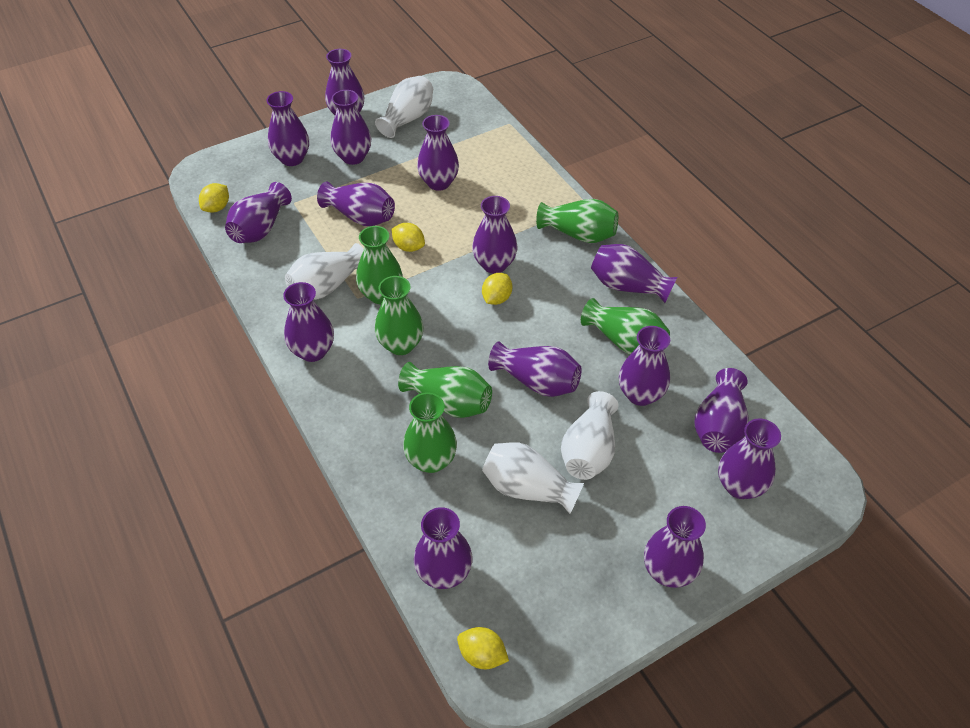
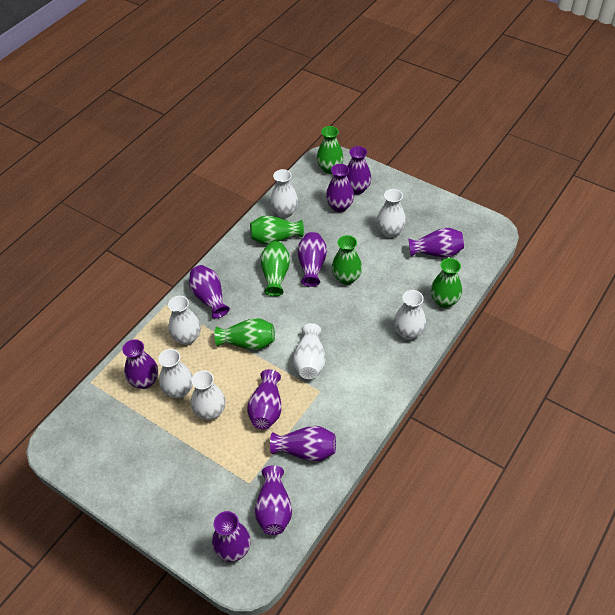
purple vase: 15 -> 10
white vase: 4 -> 7
yellow lemon: 4 -> 0

